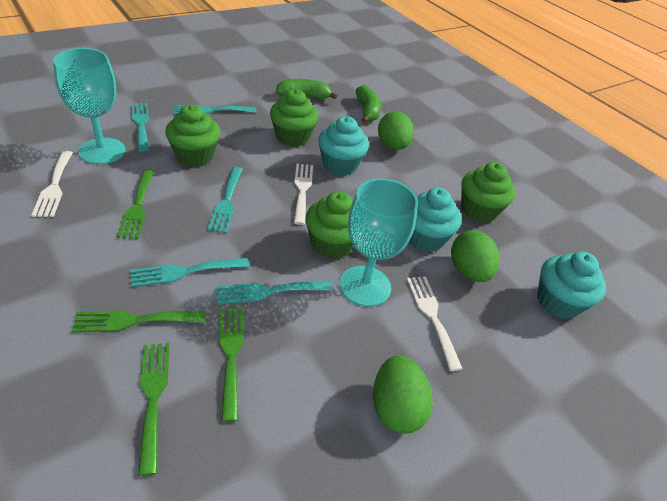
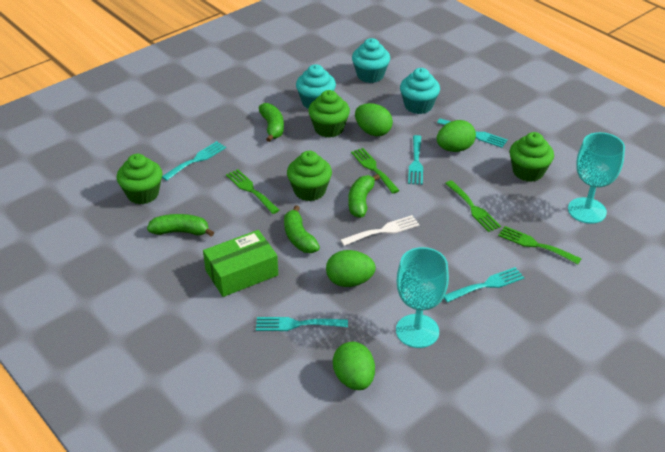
green banana: 2 -> 4
green box: 0 -> 1
green egg: 3 -> 4
white fork: 3 -> 1

